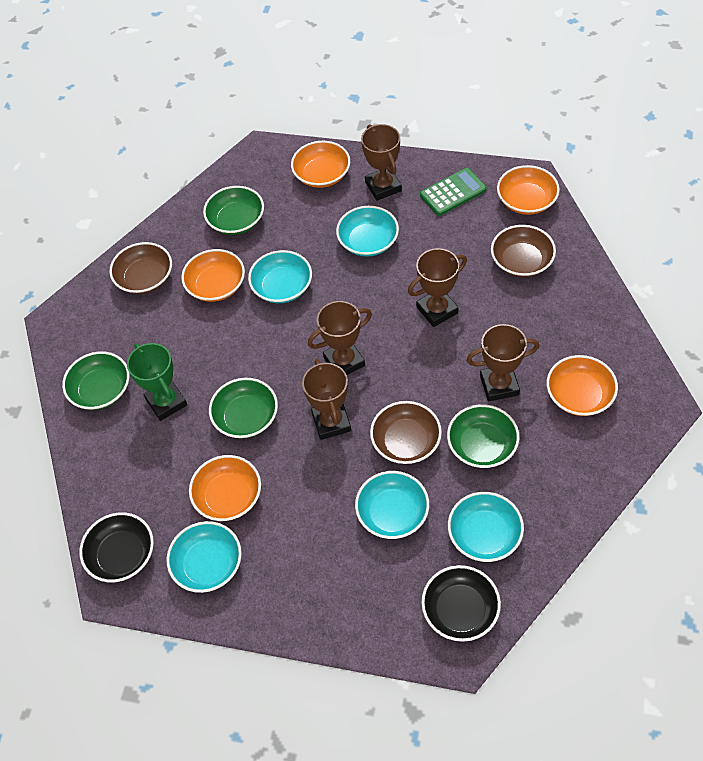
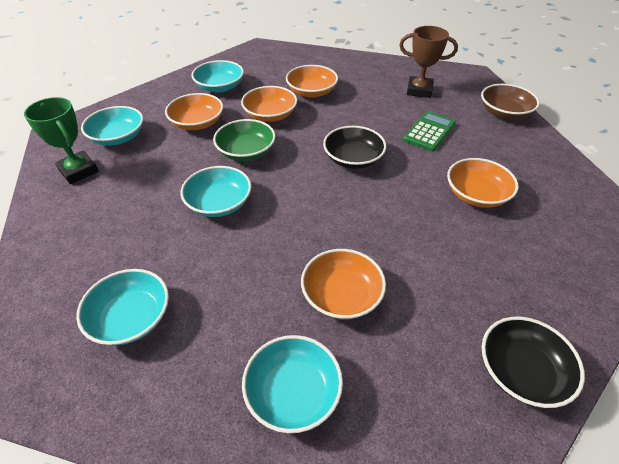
brown bowl: 3 -> 1
brown trophy: 5 -> 1
green bowl: 4 -> 1

